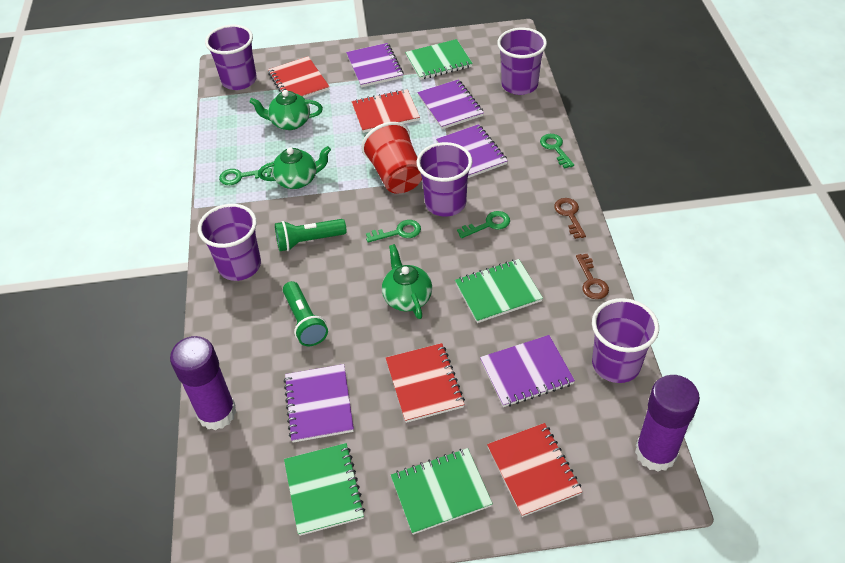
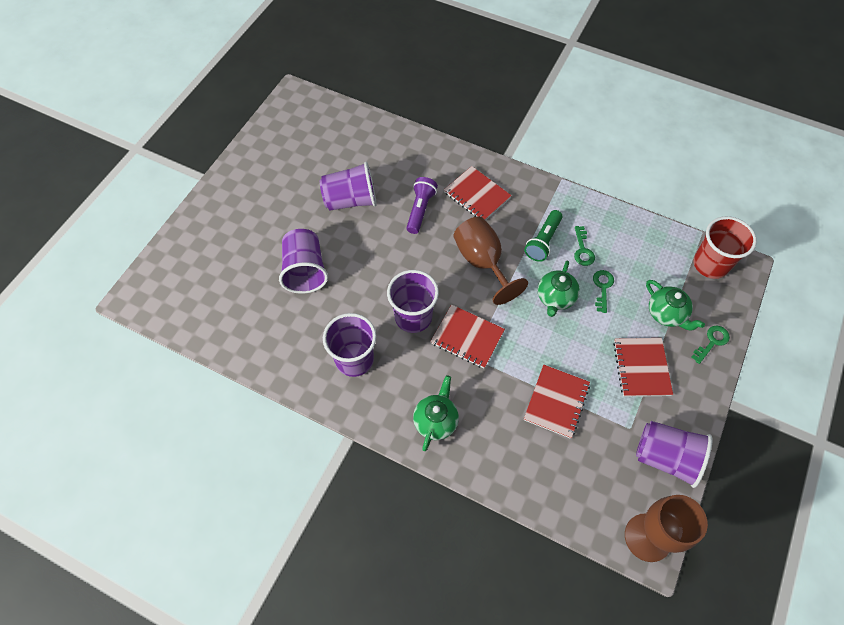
brown goblet: 0 -> 2
brown key: 2 -> 0
green flashlight: 2 -> 1
green key: 4 -> 3
green notebook: 4 -> 0
purple flashlight: 0 -> 1
purple glue stick: 2 -> 0
purple notebook: 5 -> 0

